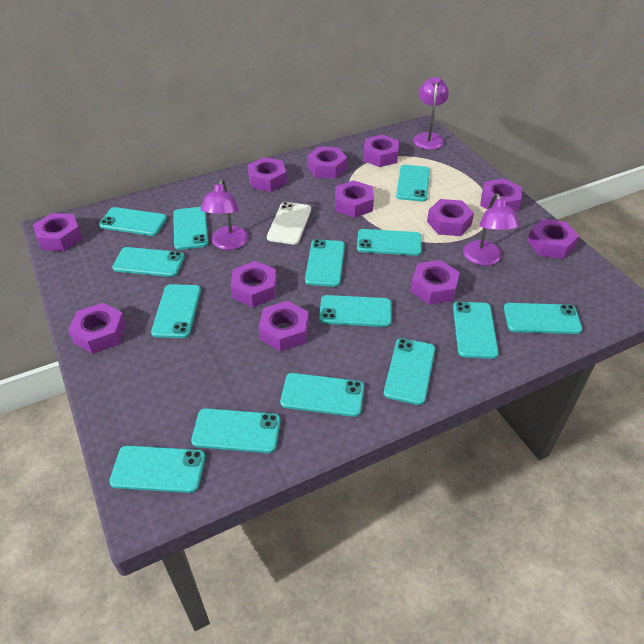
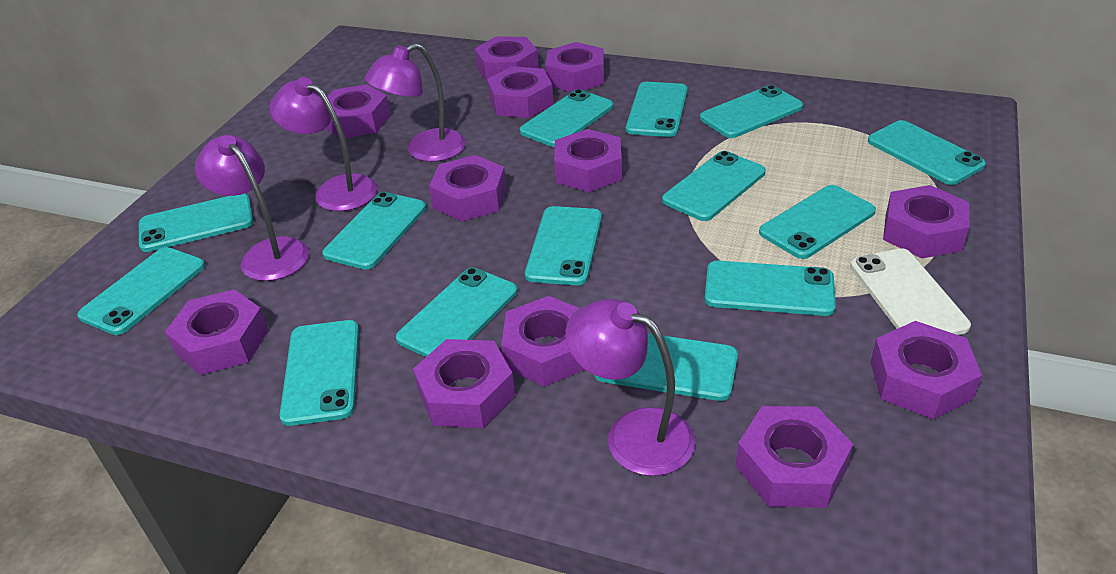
purple lamp: 3 -> 4

